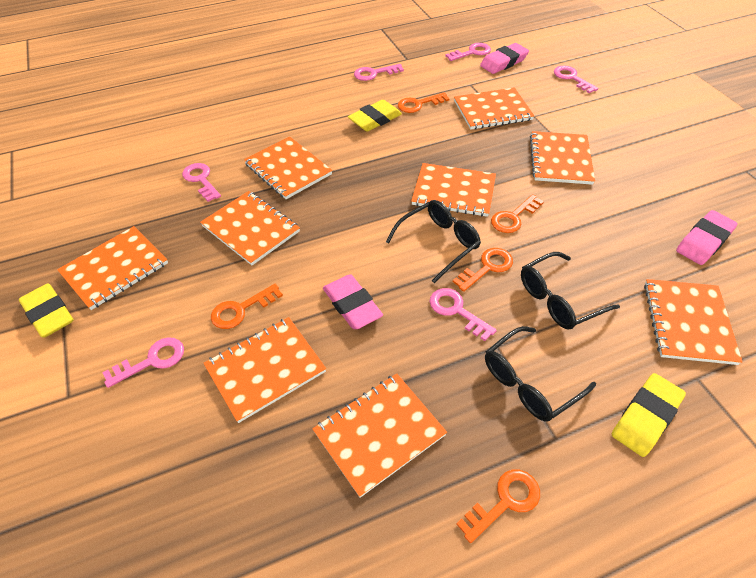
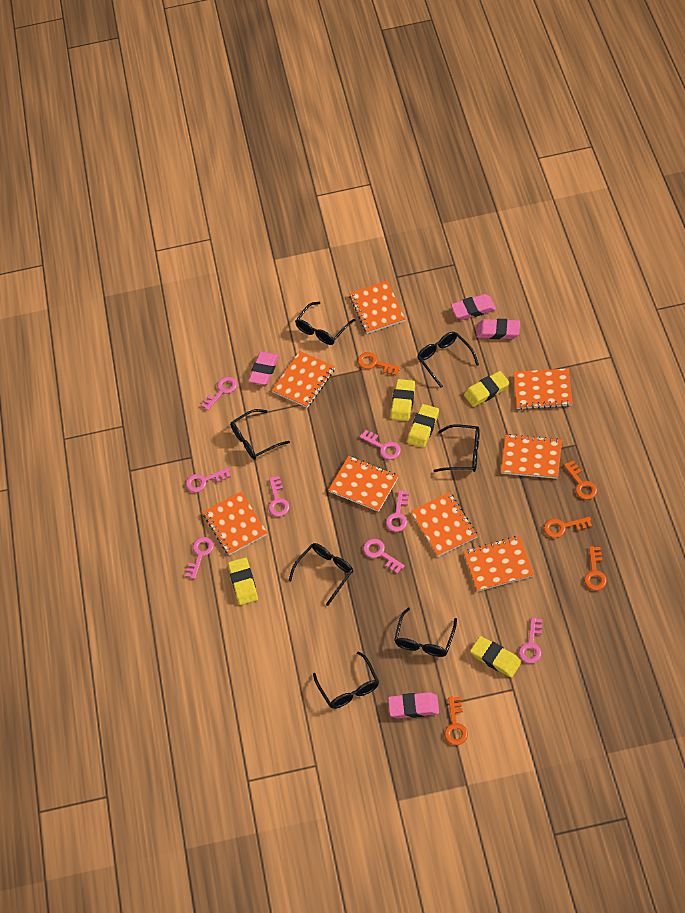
black glasses: 3 -> 7
orange notebook: 9 -> 8
pink eraser: 3 -> 4
pink key: 6 -> 8
yellow eraser: 3 -> 5

